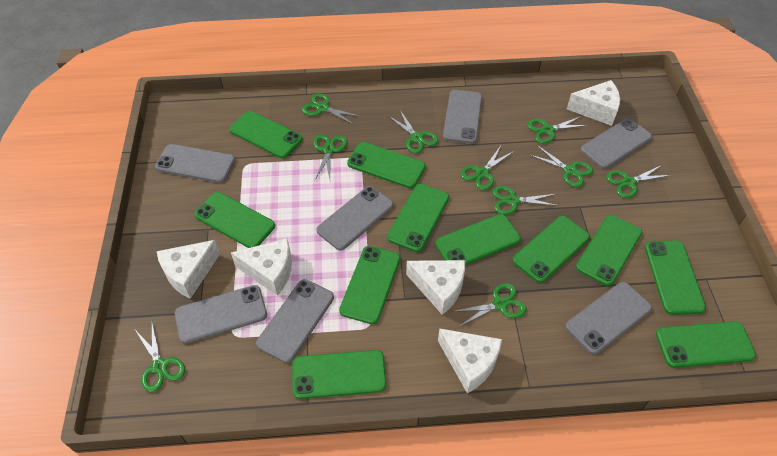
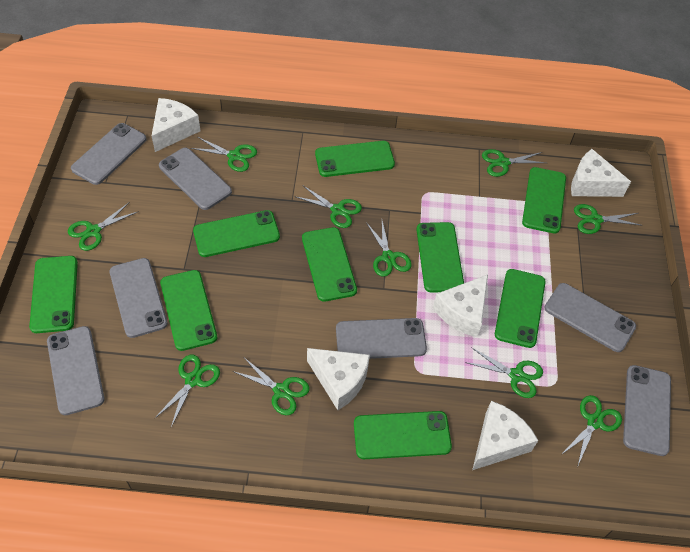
green phone: 11 -> 9

